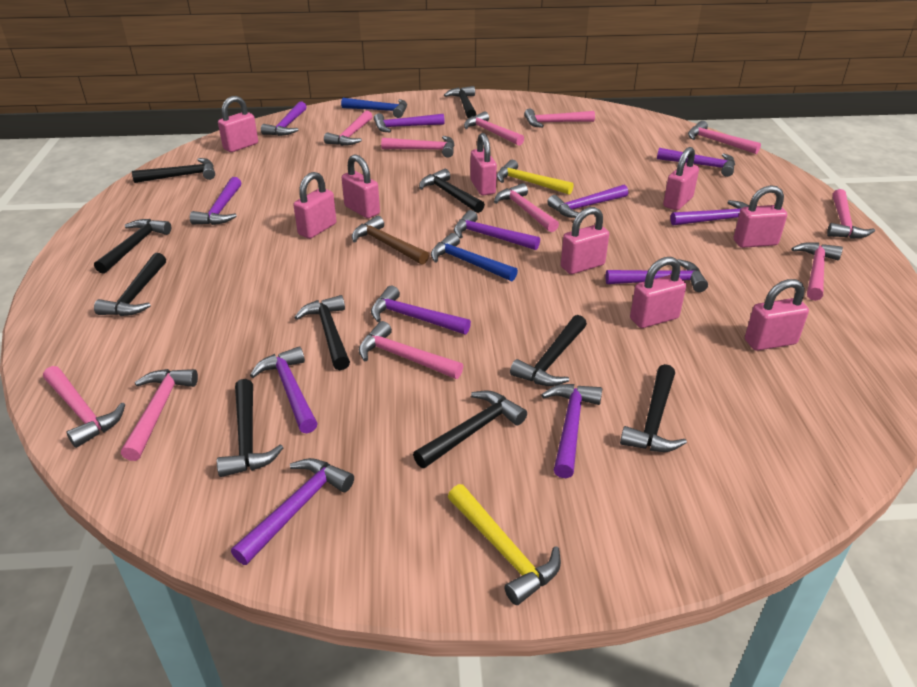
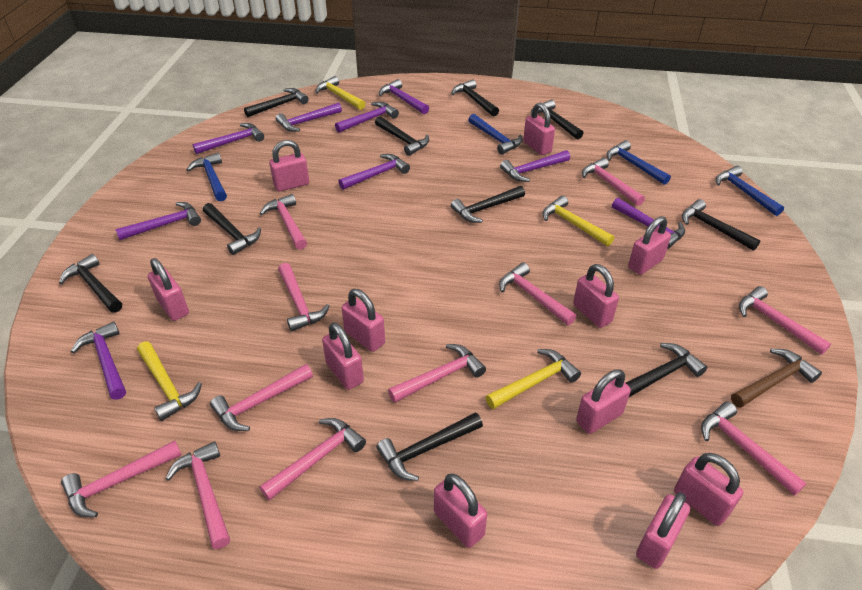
blue hammer: 2 -> 4
pink padlock: 9 -> 11
purple hammer: 12 -> 9
yellow hammer: 2 -> 4

